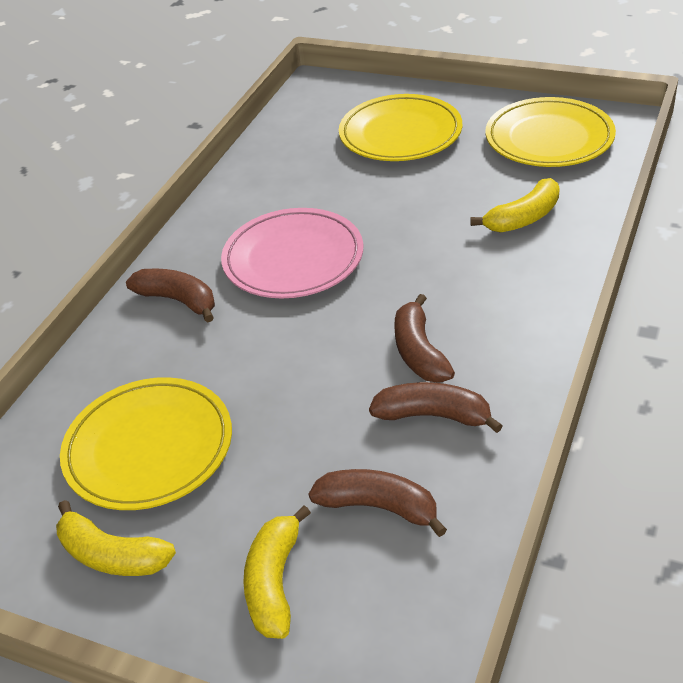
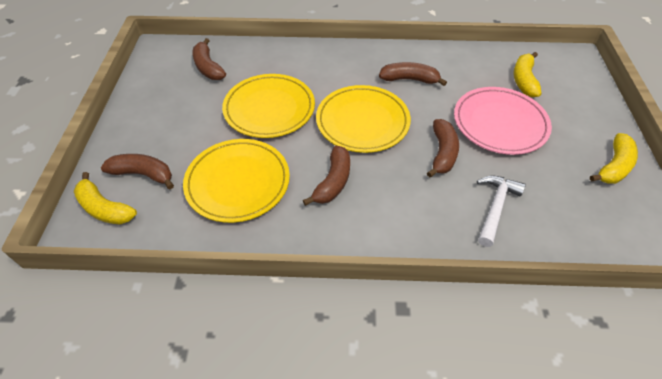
brown banana: 4 -> 5
white hammer: 0 -> 1

